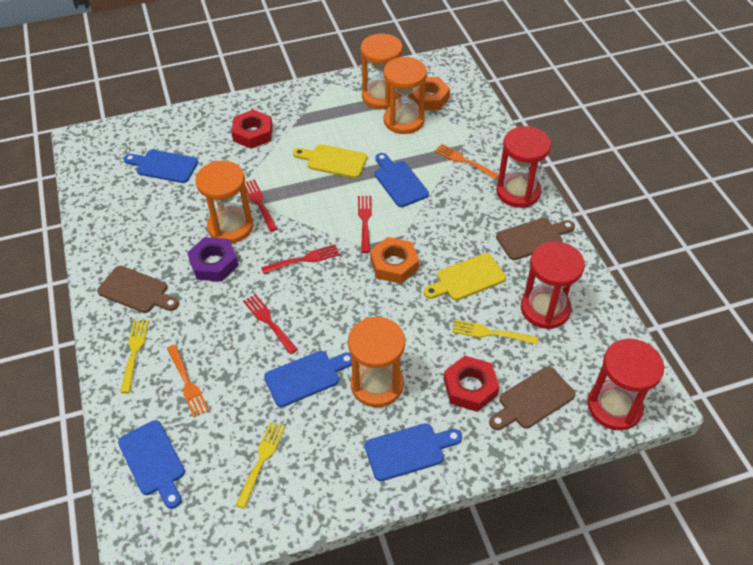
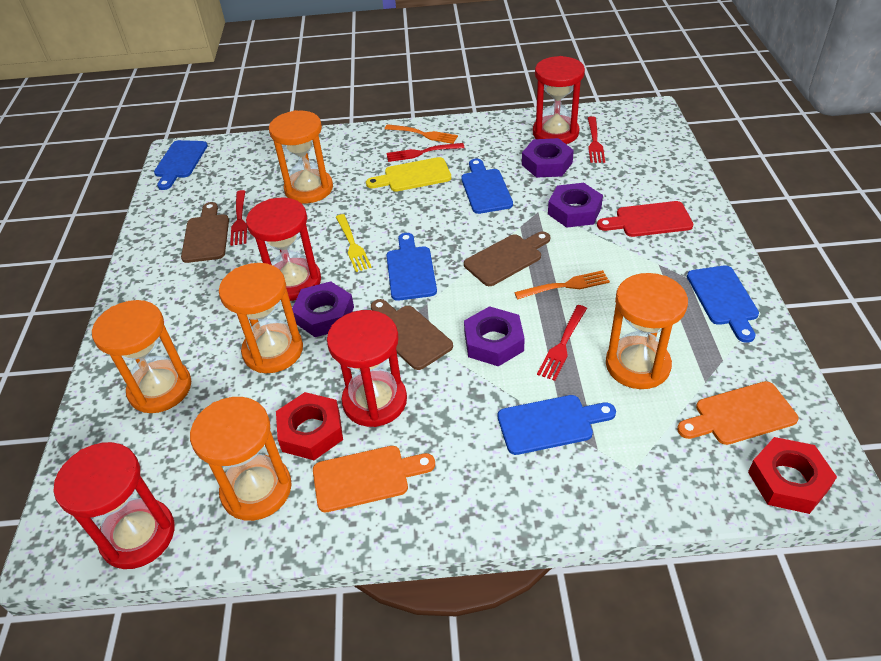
orange cutting board: 0 -> 2
orange hourglass: 4 -> 5
orange nut: 2 -> 0
purple nut: 1 -> 4
red cutting board: 0 -> 1
red hourglass: 3 -> 4
yellow cutting board: 2 -> 1
yellow fork: 3 -> 1

